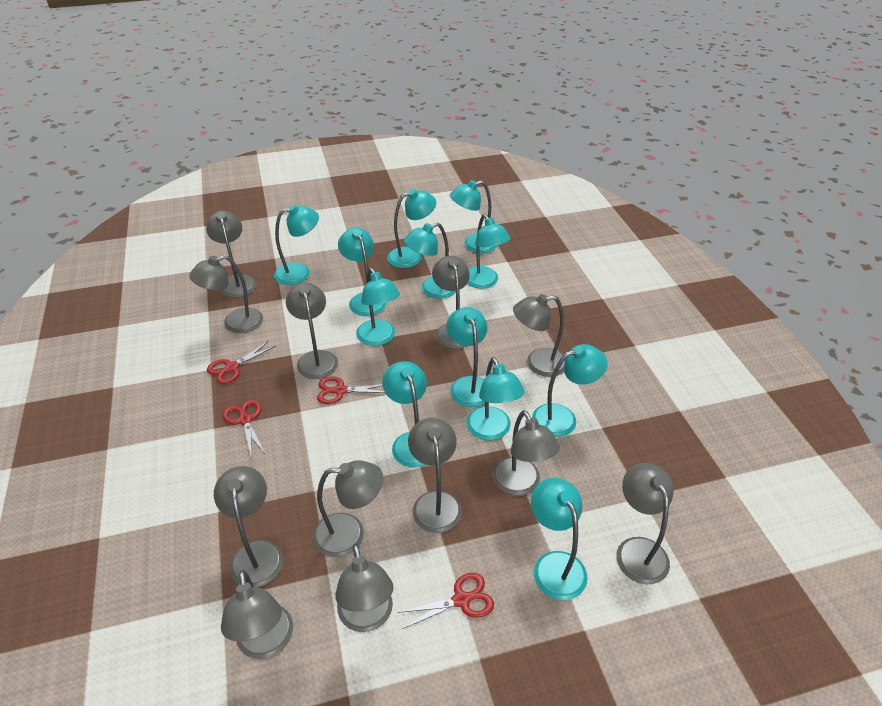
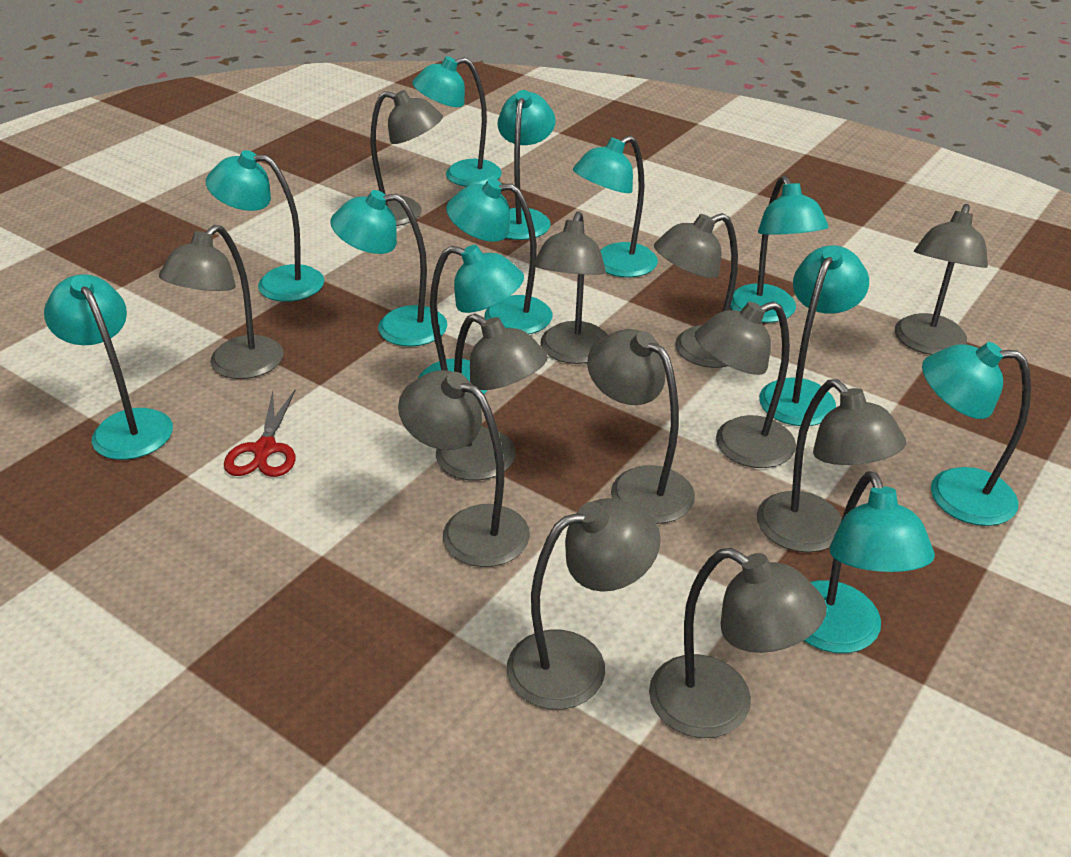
red scissors: 4 -> 1

